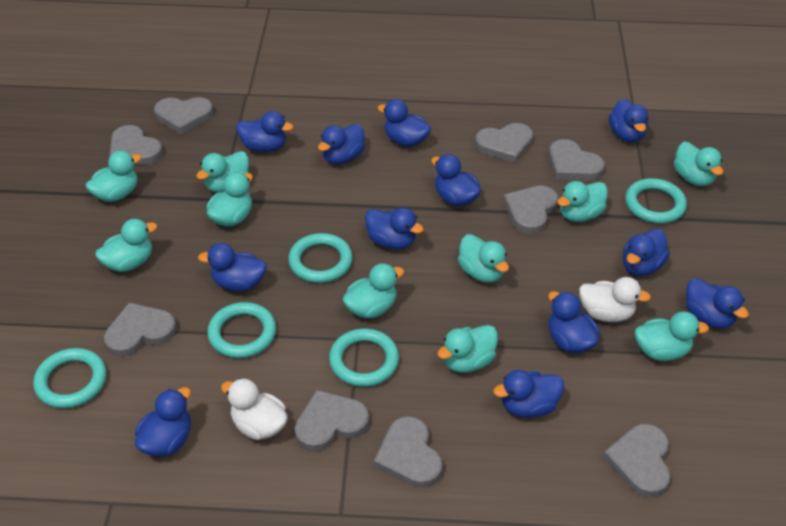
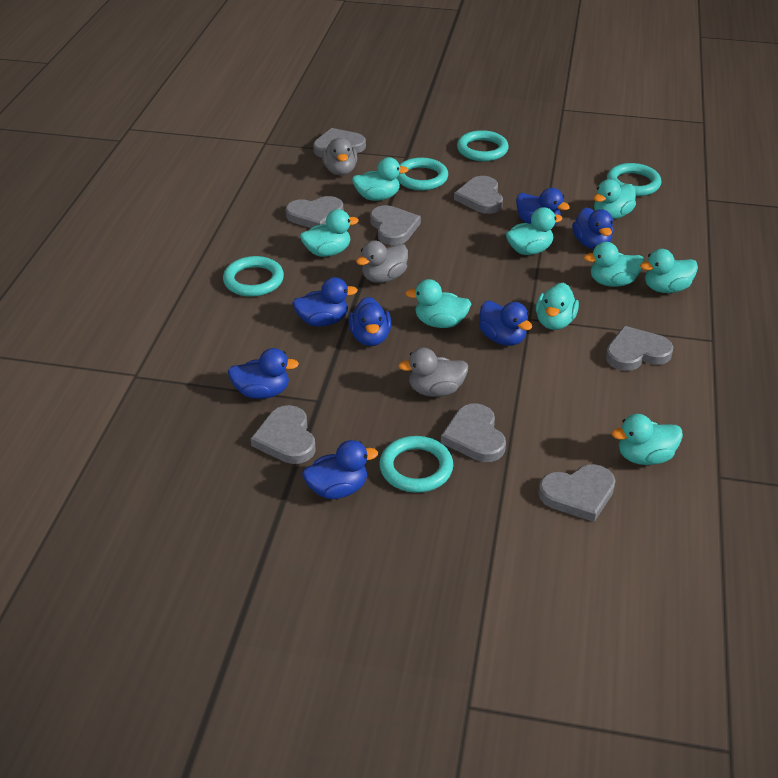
blue duck: 12 -> 7
grey duck: 0 -> 3
grey heart: 9 -> 8
turquoise duck: 10 -> 9
white duck: 2 -> 0

